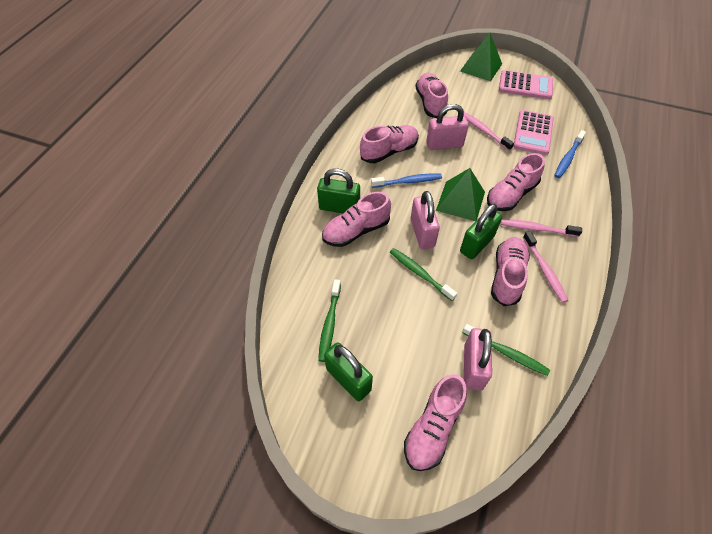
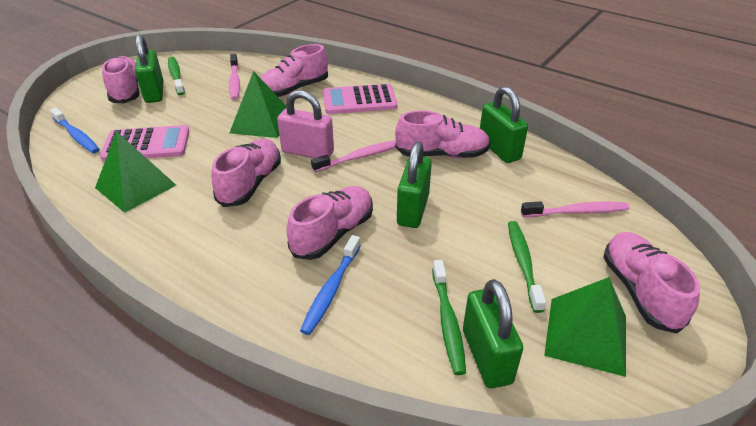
green padlock: 3 -> 4
green pyramid: 2 -> 3
pink padlock: 3 -> 1

